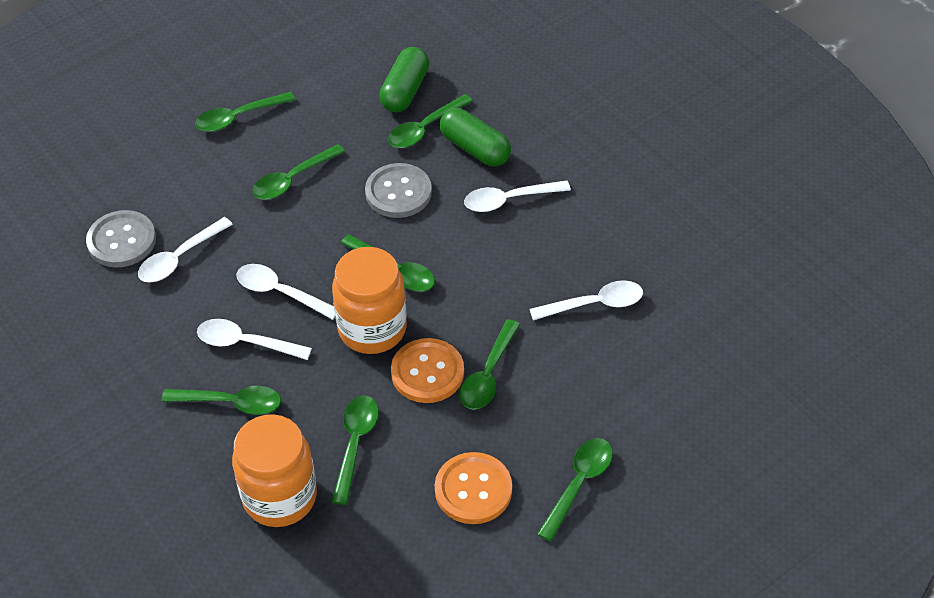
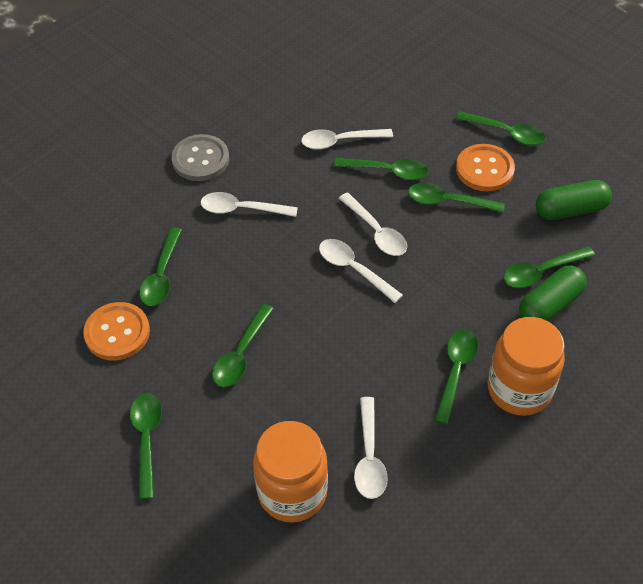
grey button: 2 -> 1

